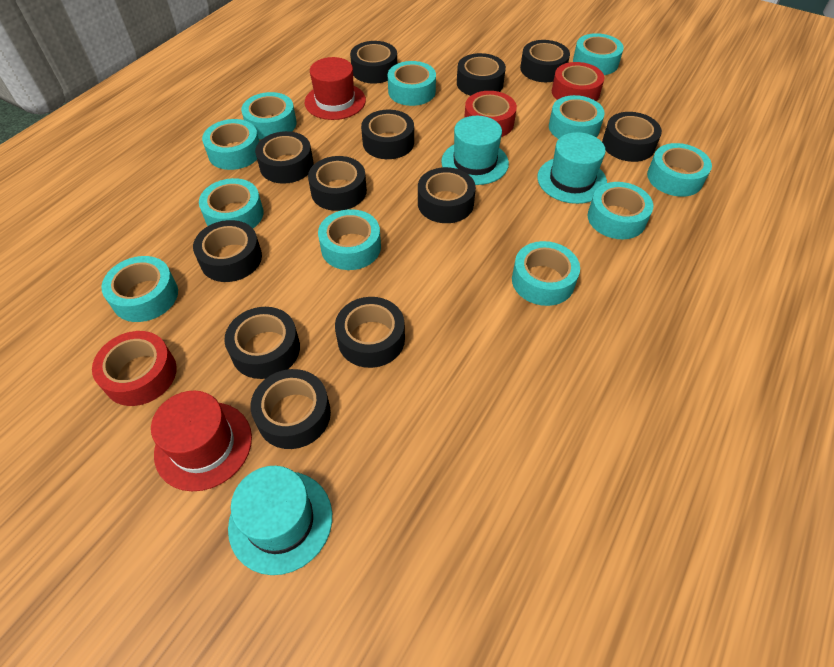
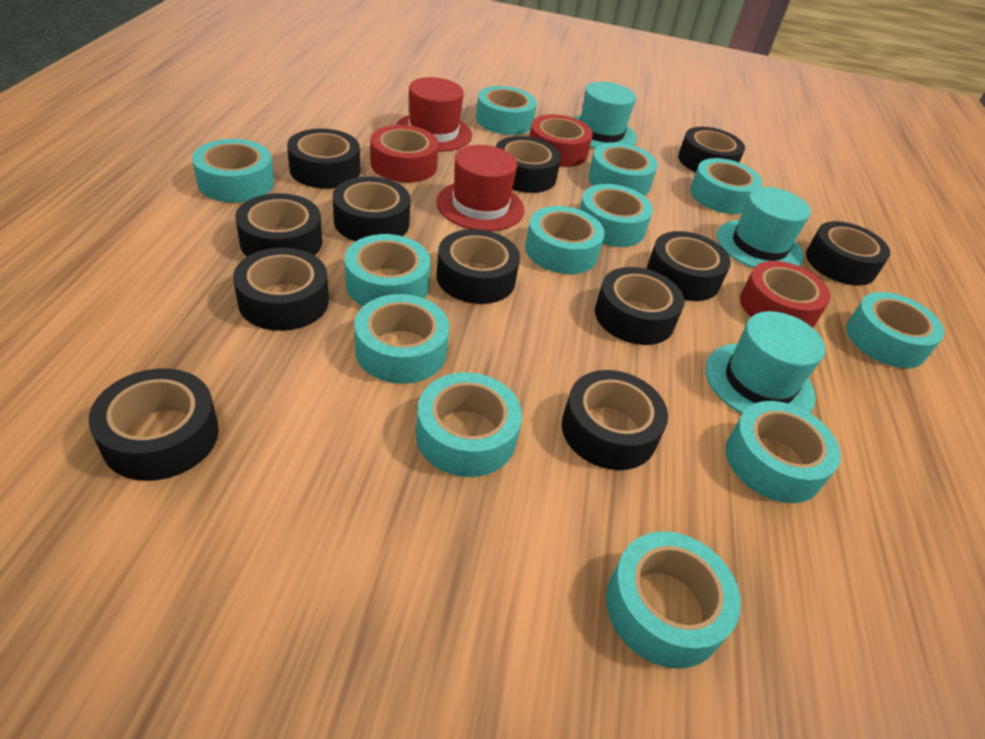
turquoise tape: 11 -> 12

